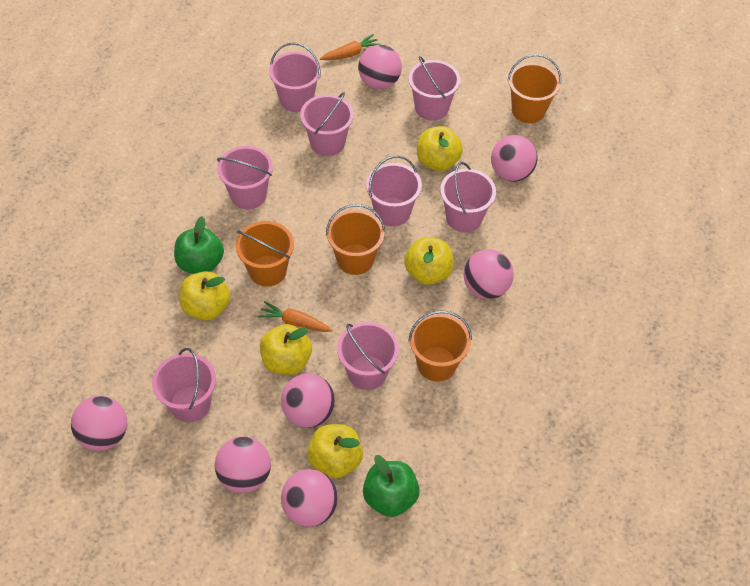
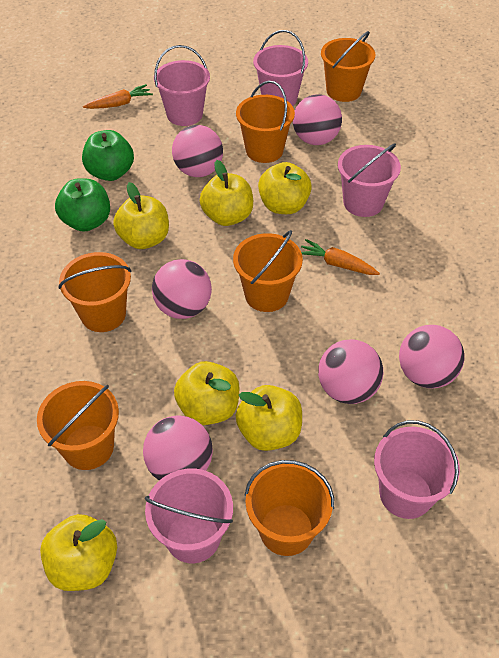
orange bucket: 4 -> 6
pink ball: 7 -> 6
pink bucket: 8 -> 5
yellow apple: 5 -> 6

